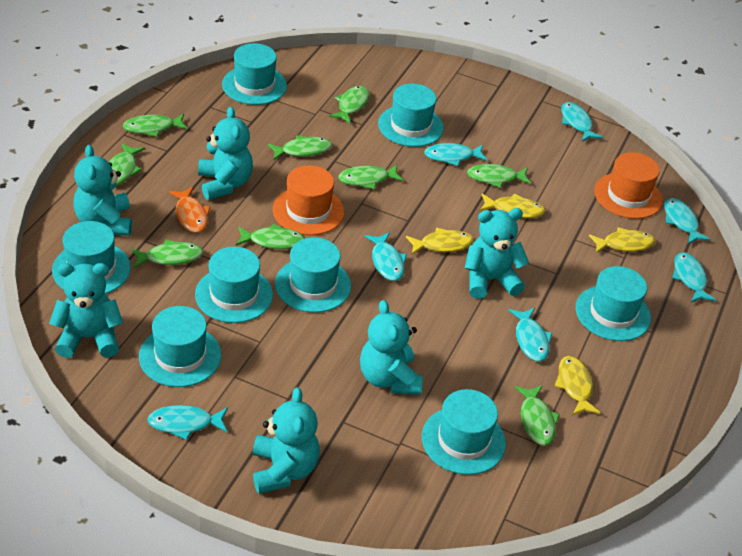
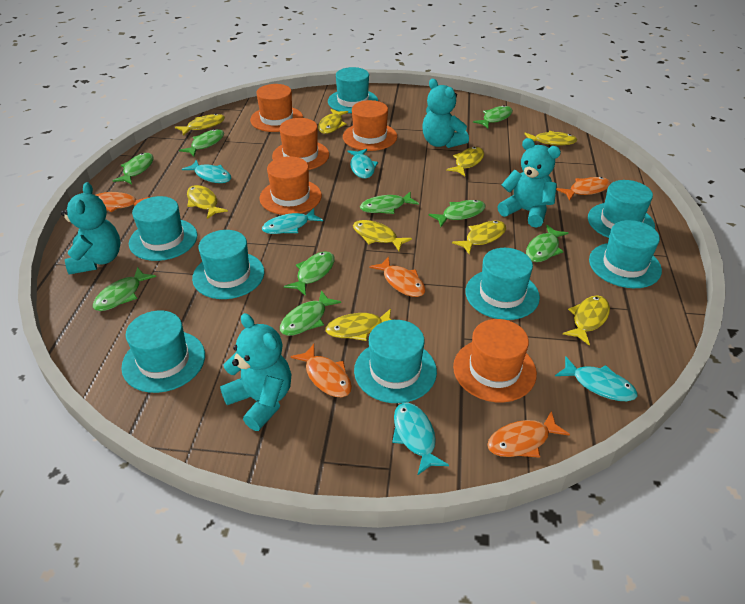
orange fish: 1 -> 5
orange hat: 2 -> 5
turquoise fish: 7 -> 5
turquoise teddy bear: 6 -> 4
yellow fish: 4 -> 9

